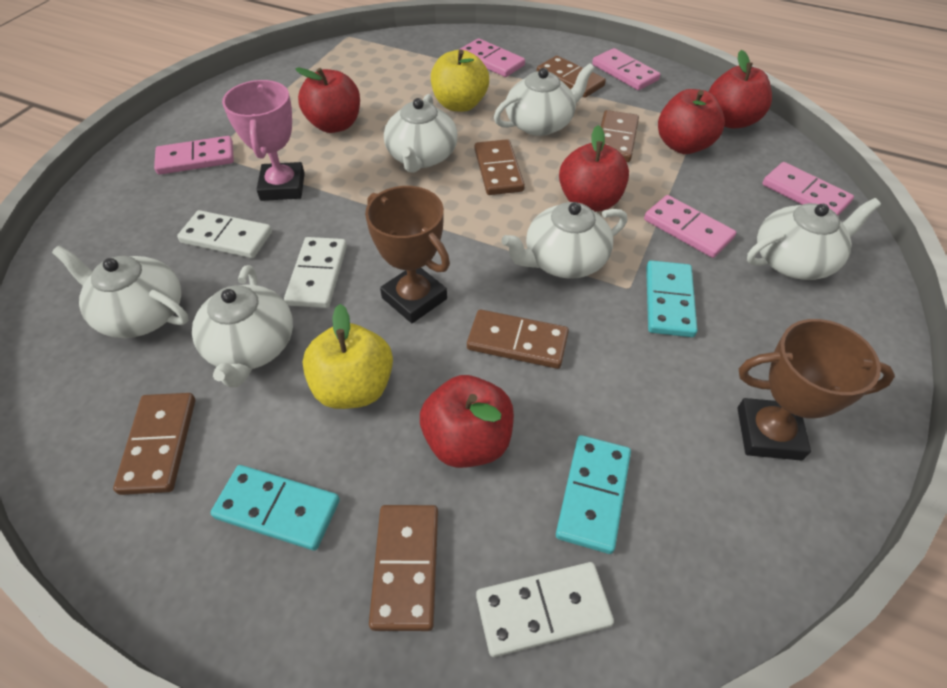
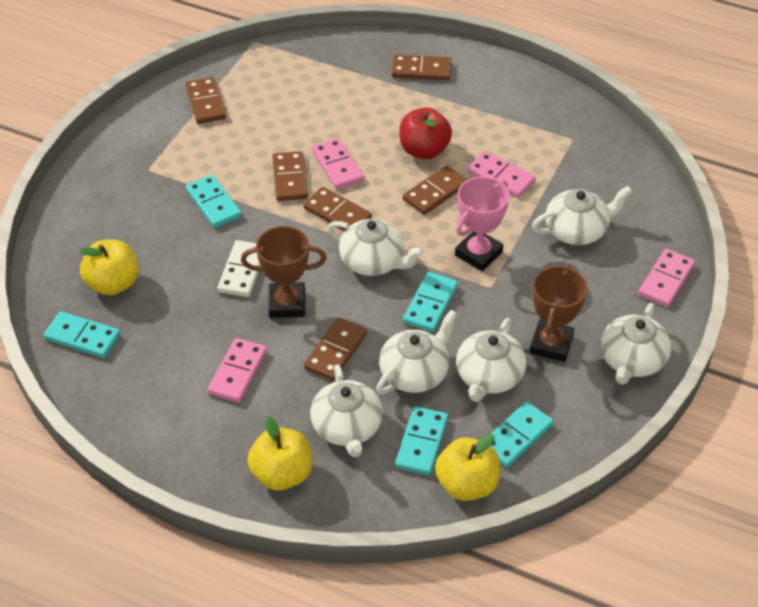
pink domino: 5 -> 4
red apple: 5 -> 1
turquoise domino: 3 -> 5
white domino: 3 -> 1
yellow apple: 2 -> 3

